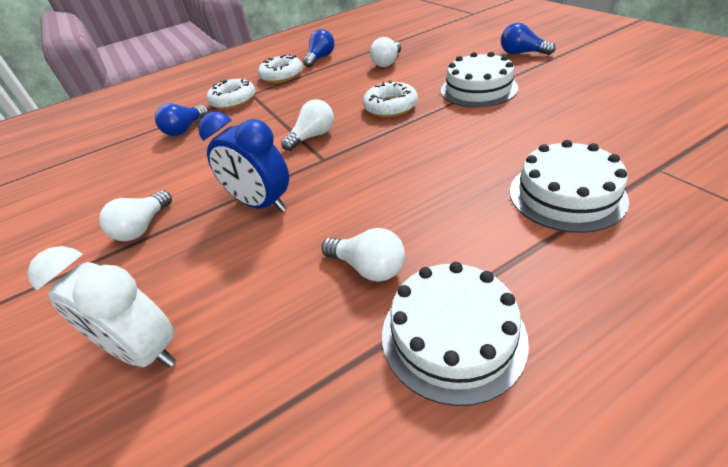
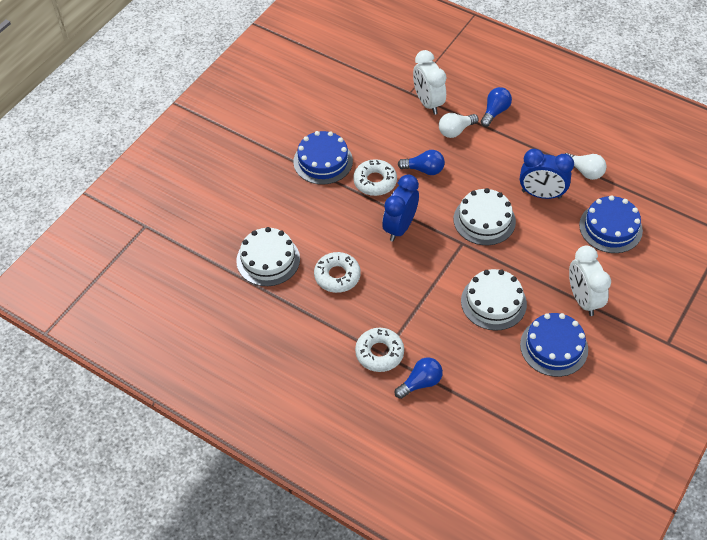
blue cake: 0 -> 3
blue clock: 1 -> 2
white clock: 1 -> 2
white light bulb: 4 -> 2

